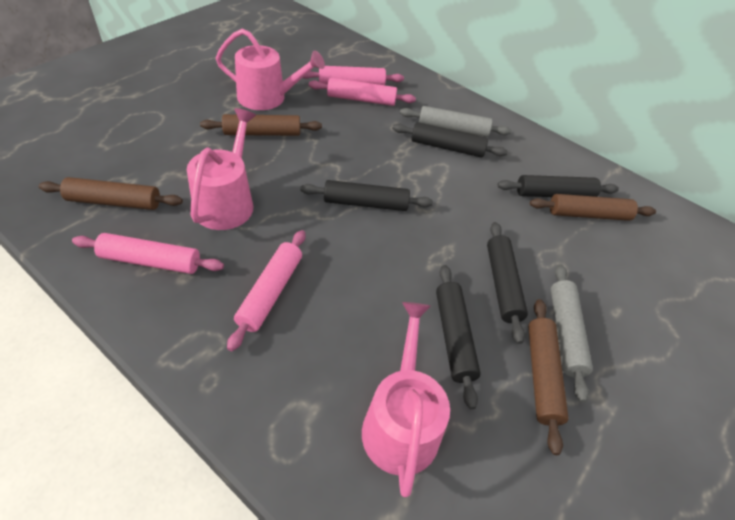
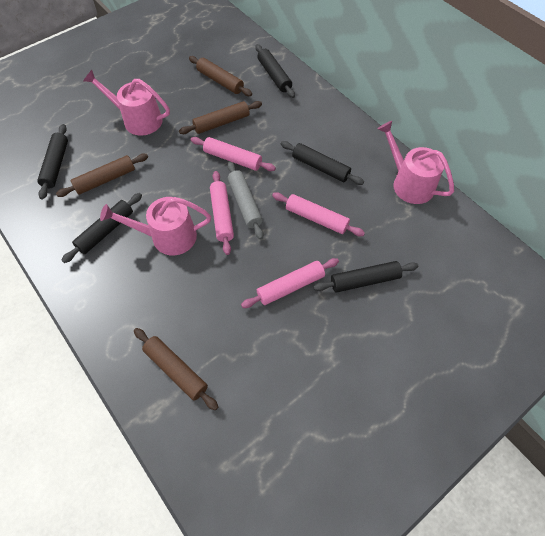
grey rolling pin: 2 -> 1

